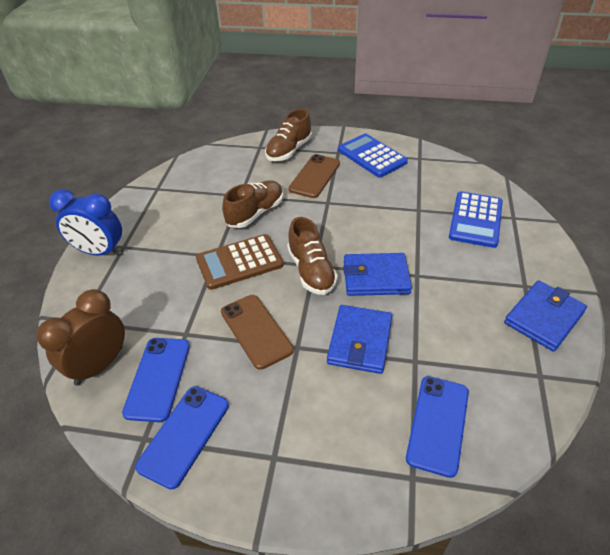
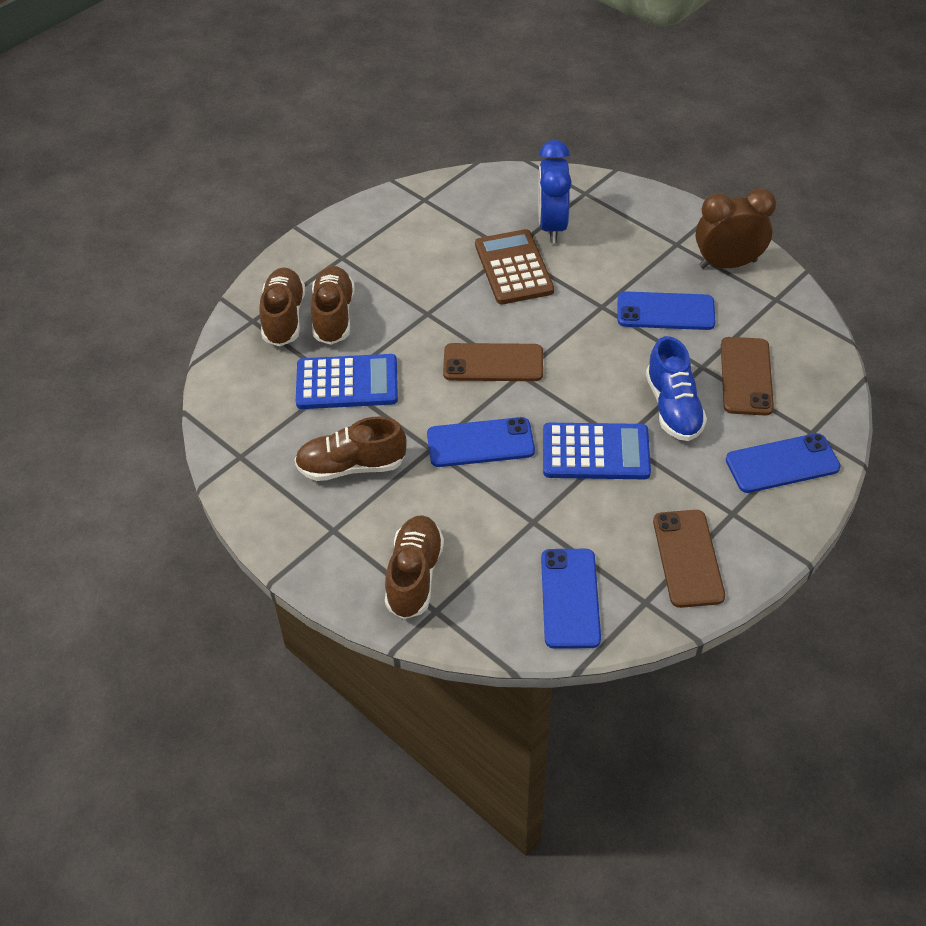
blue phone: 3 -> 4
blue shoe: 0 -> 1
blue wallet: 3 -> 0
brown phone: 2 -> 3
brown shoe: 3 -> 4

